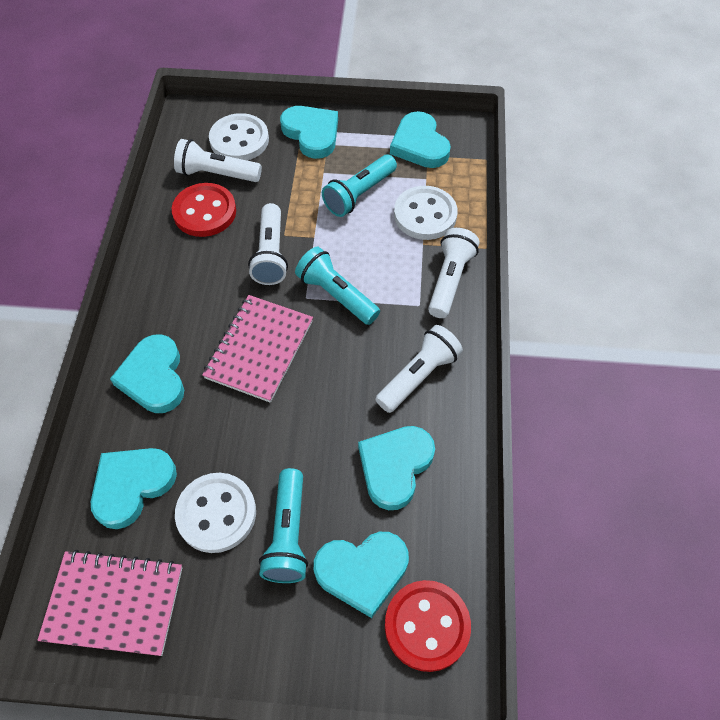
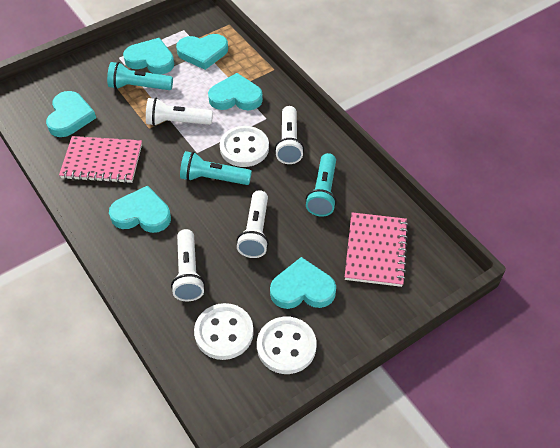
red button: 2 -> 0

